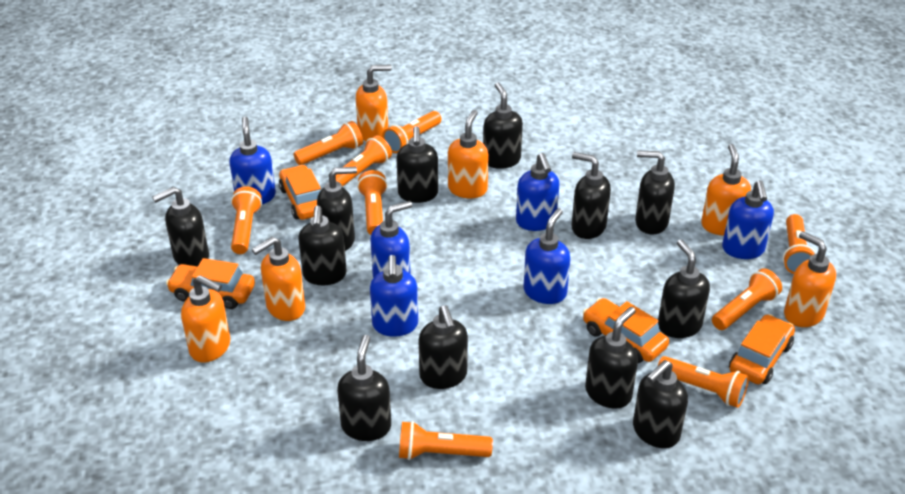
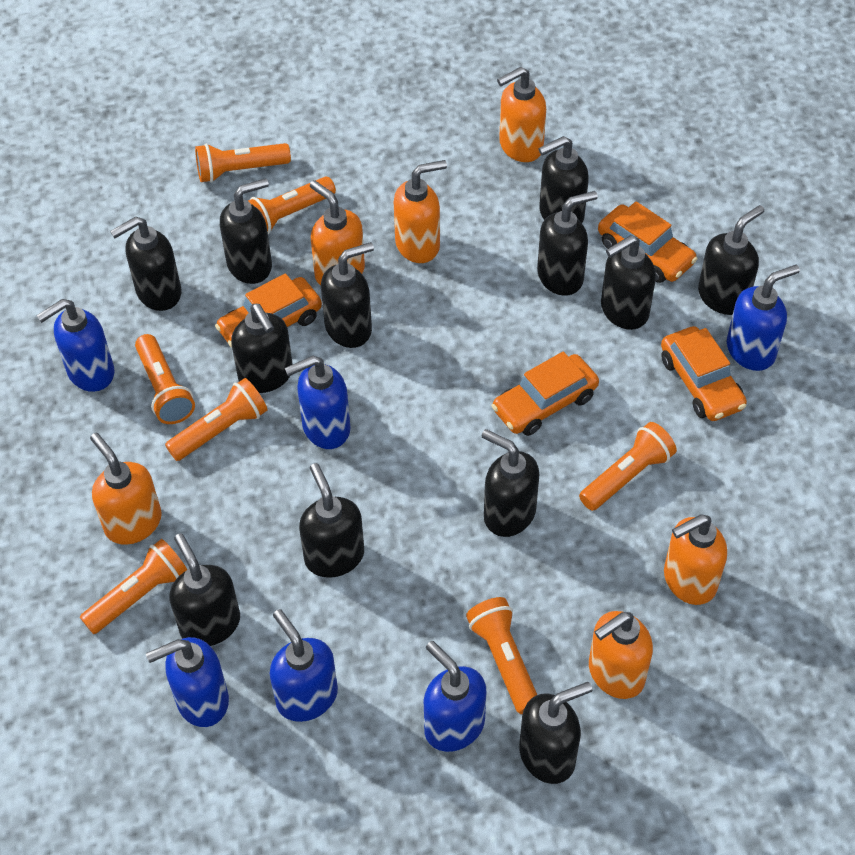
orange flashlight: 9 -> 7

